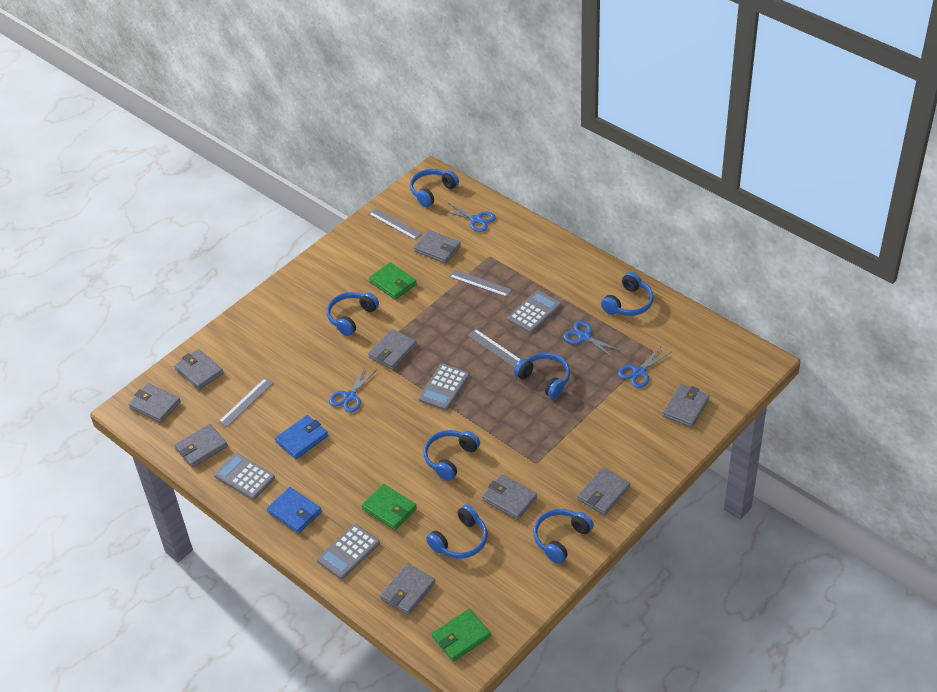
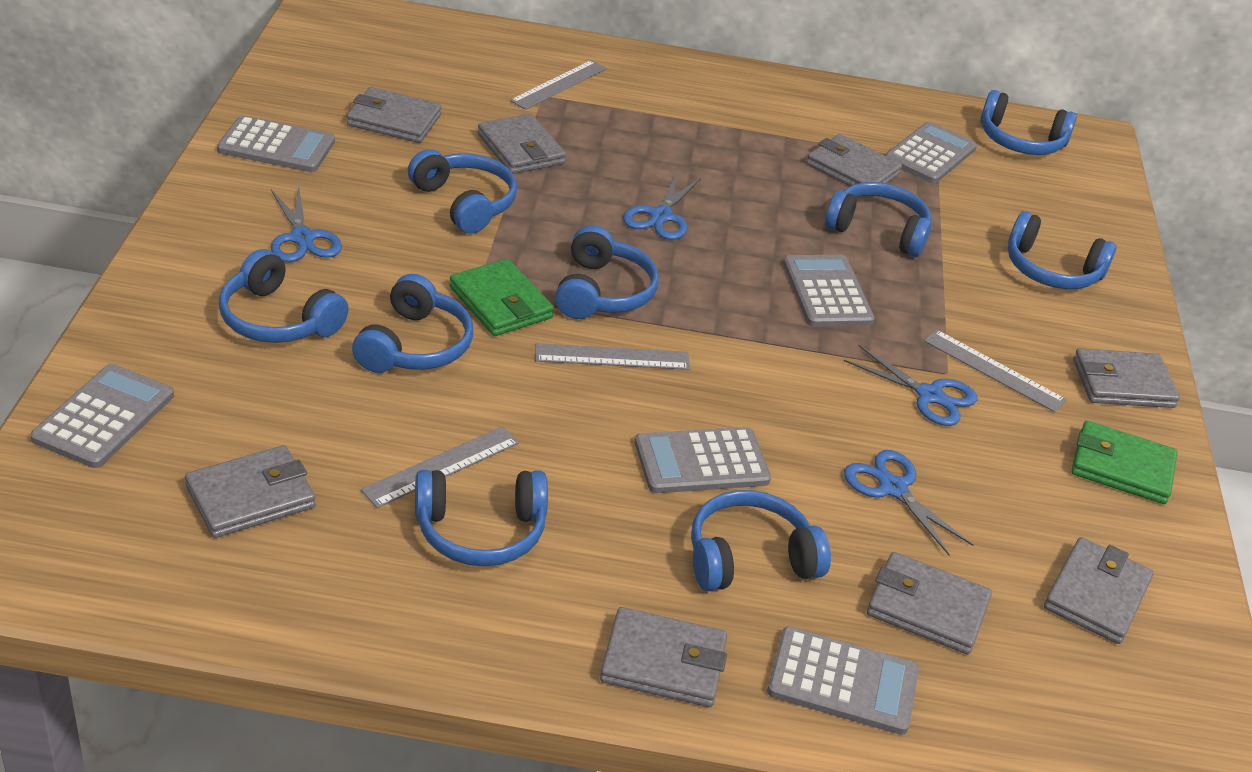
blue headphones: 7 -> 9
blue wallet: 2 -> 0
green wallet: 3 -> 2
grey calculator: 4 -> 6
grey wallet: 9 -> 8

